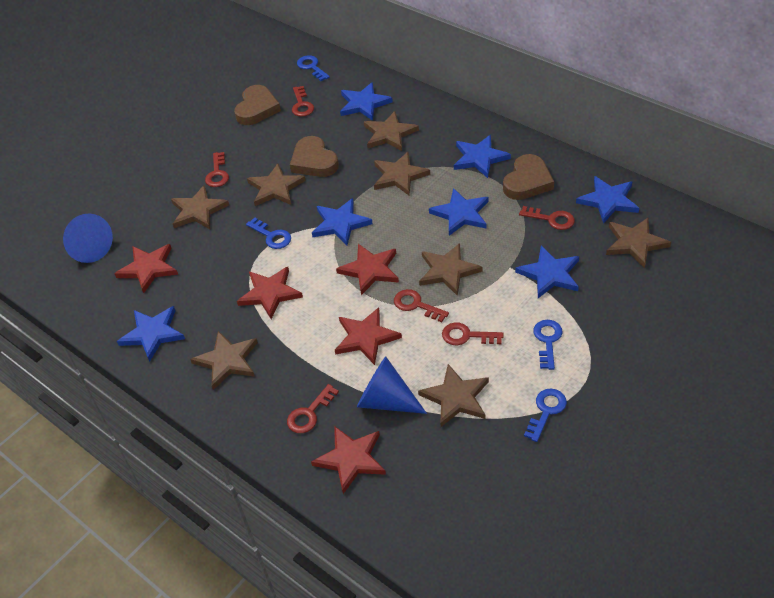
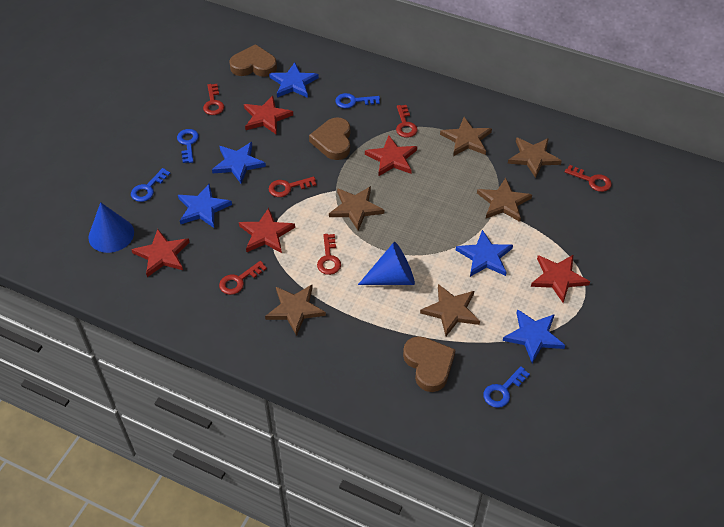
blue star: 7 -> 5
brown star: 8 -> 6

